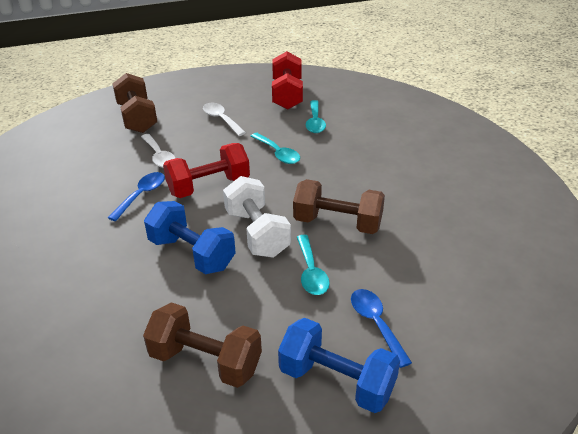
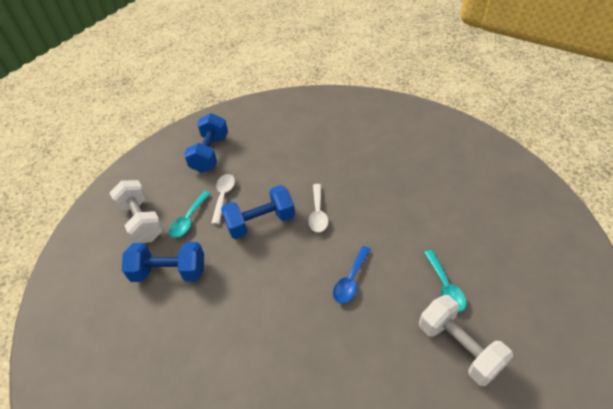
blue dumbbell: 2 -> 3
blue spoon: 2 -> 1
brown dumbbell: 3 -> 0
red dumbbell: 2 -> 0
turquoise spoon: 3 -> 2
white dumbbell: 1 -> 2

